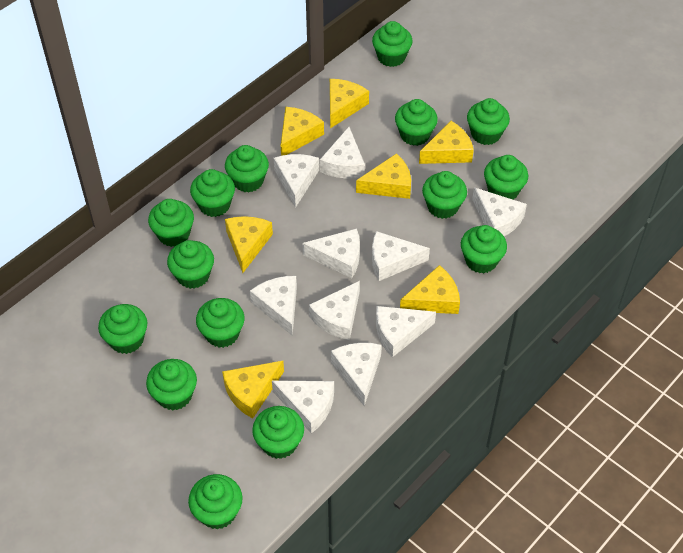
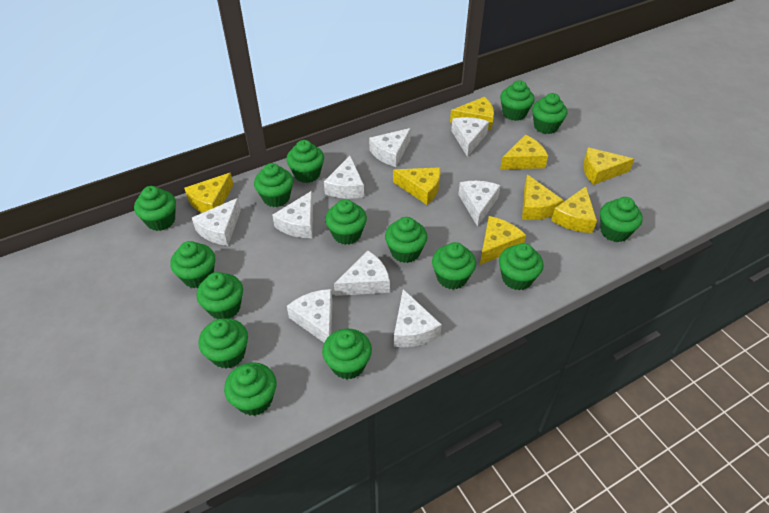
white cheese: 10 -> 9
yellow cheese: 7 -> 8

